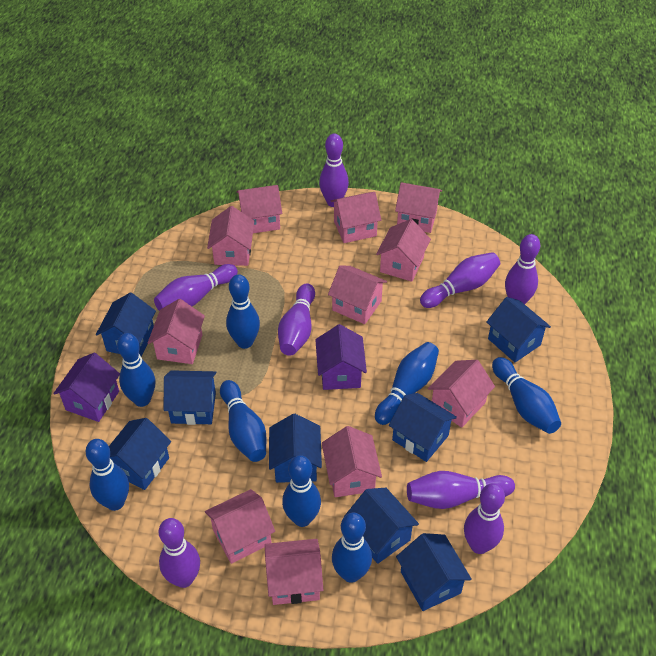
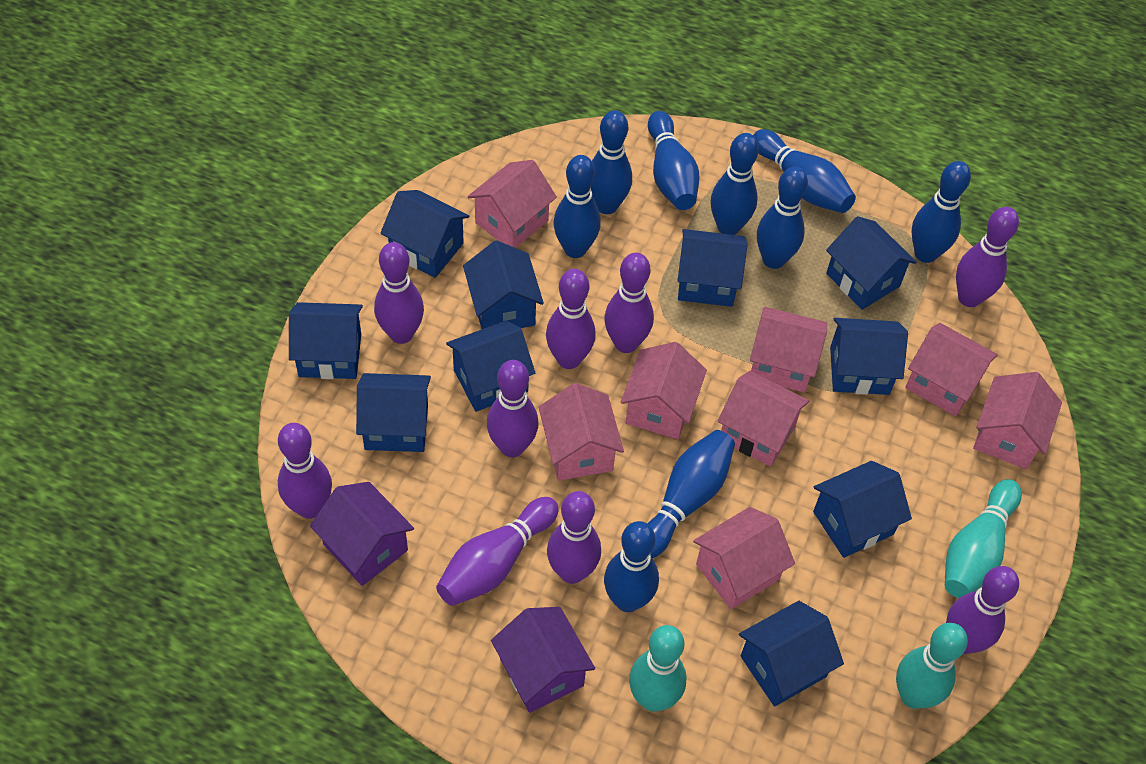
blue bowling pin: 8 -> 9
blue house: 8 -> 10
pink house: 11 -> 8
purple bowling pin: 8 -> 9
turquoise bowling pin: 0 -> 3

